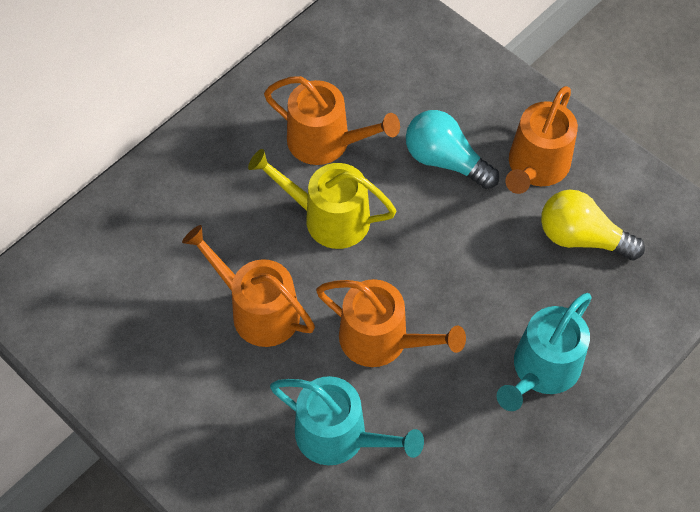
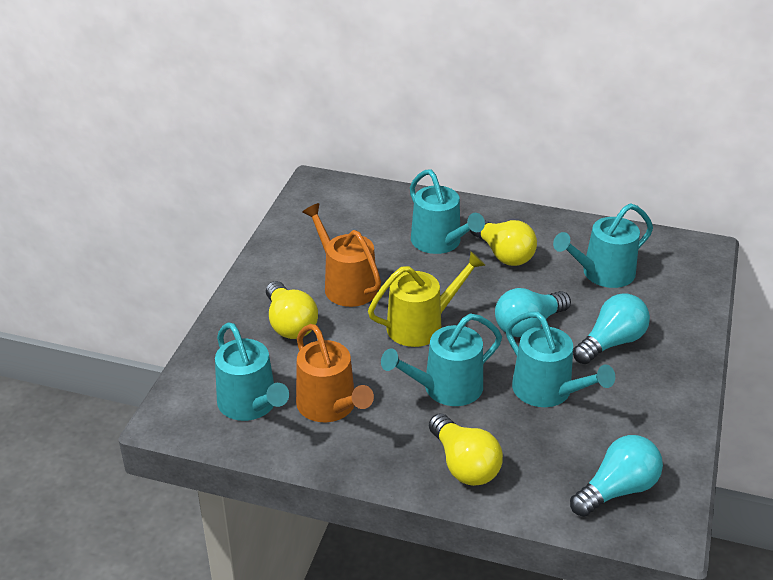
orange watering can: 4 -> 2
turquoise light bulb: 1 -> 3
turquoise watering can: 2 -> 5
yellow light bulb: 1 -> 3

